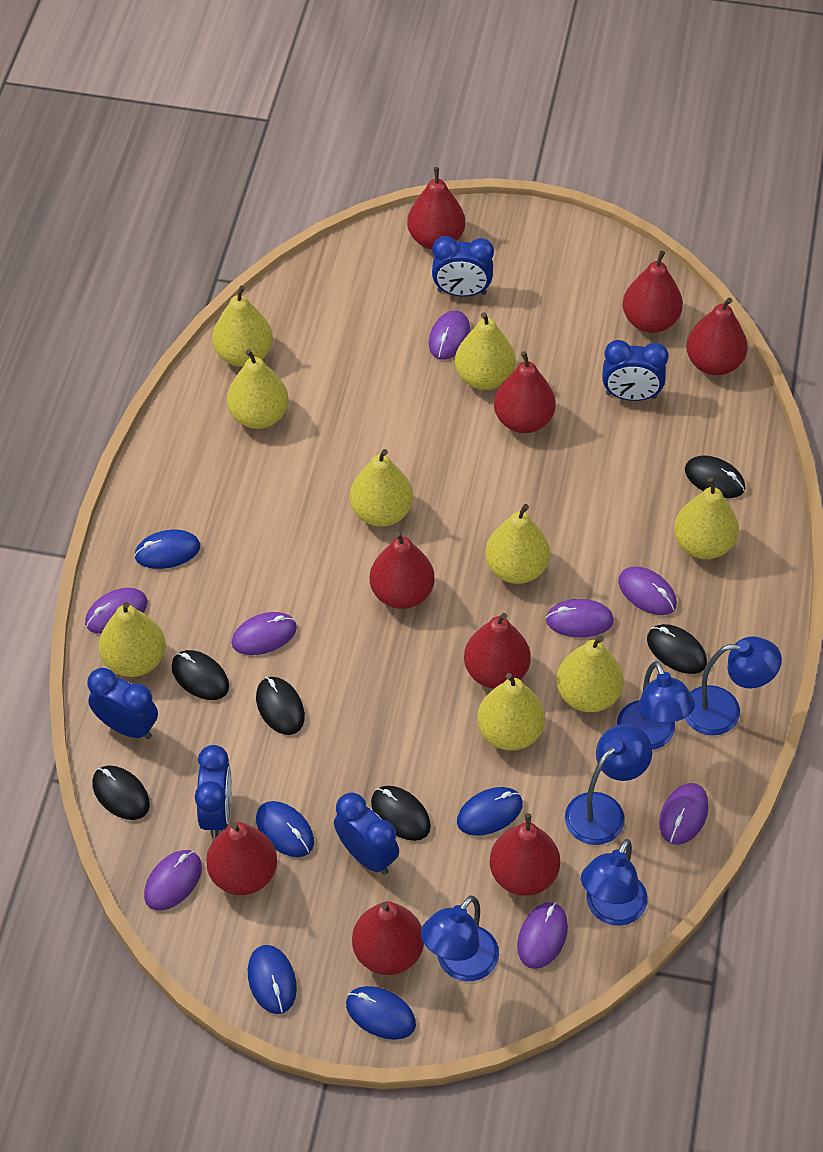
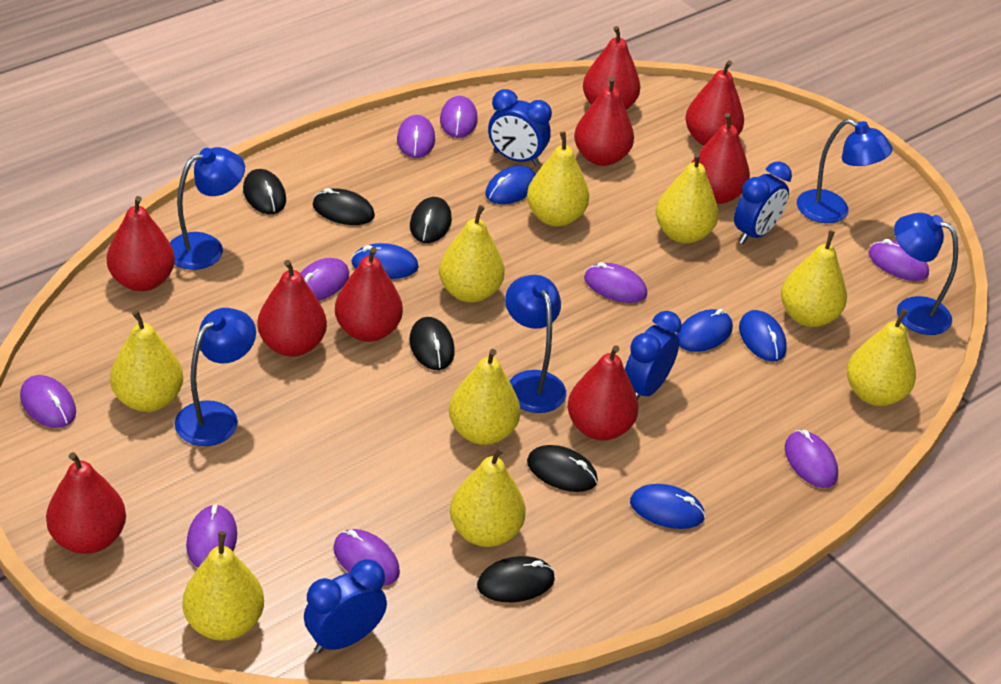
blue clock: 5 -> 4
purple mouse: 8 -> 9

